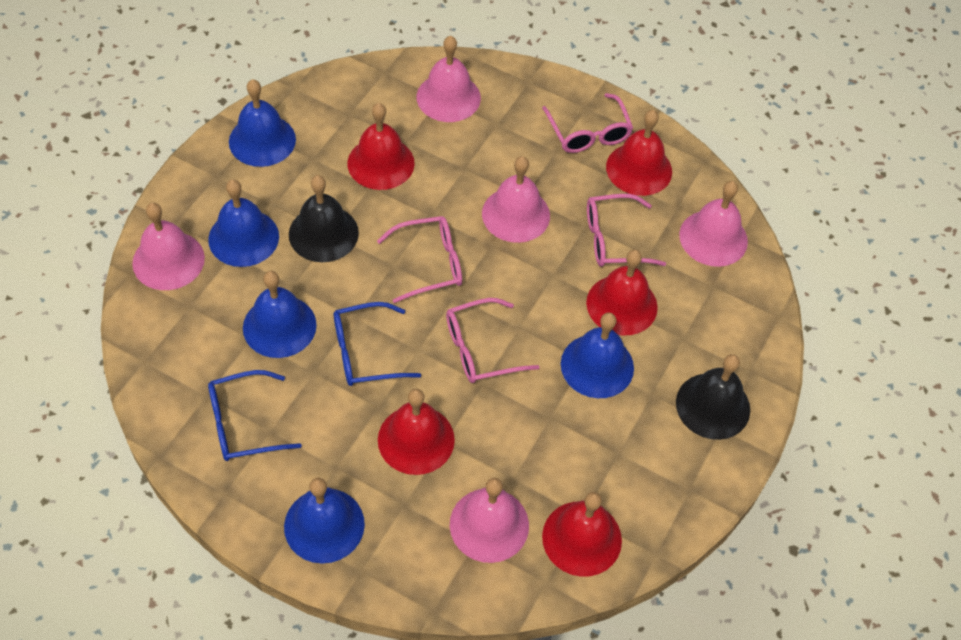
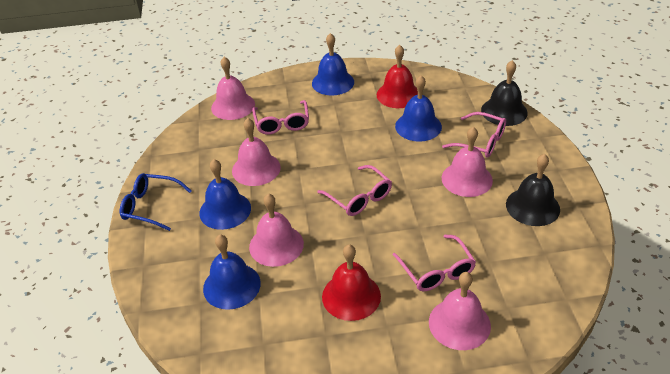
blue bell: 5 -> 4
blue glasses: 2 -> 1
red bell: 5 -> 2

